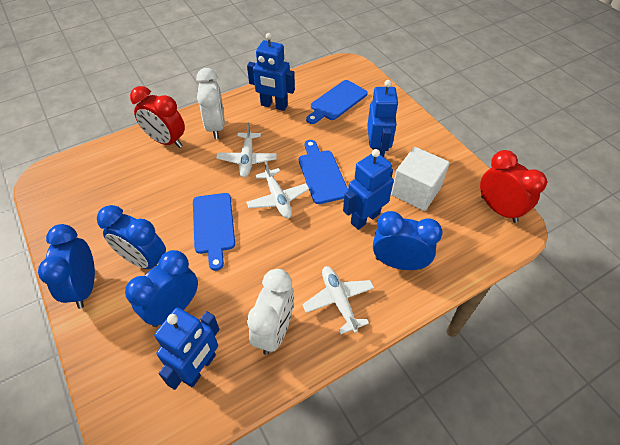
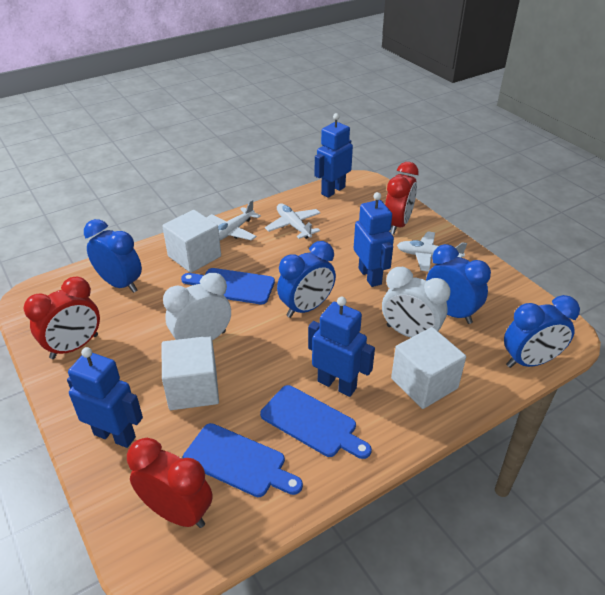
red clock: 2 -> 3
white cube: 1 -> 3

